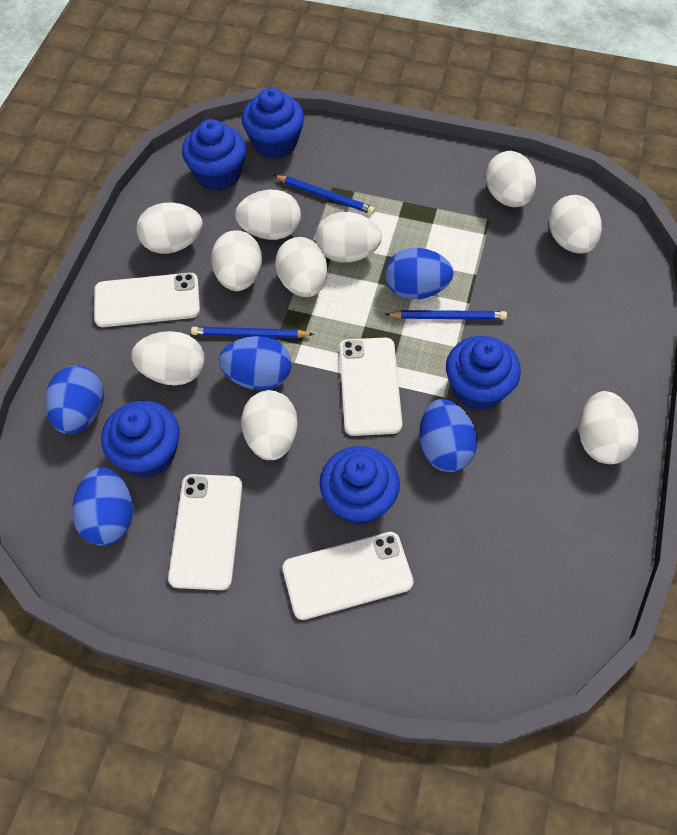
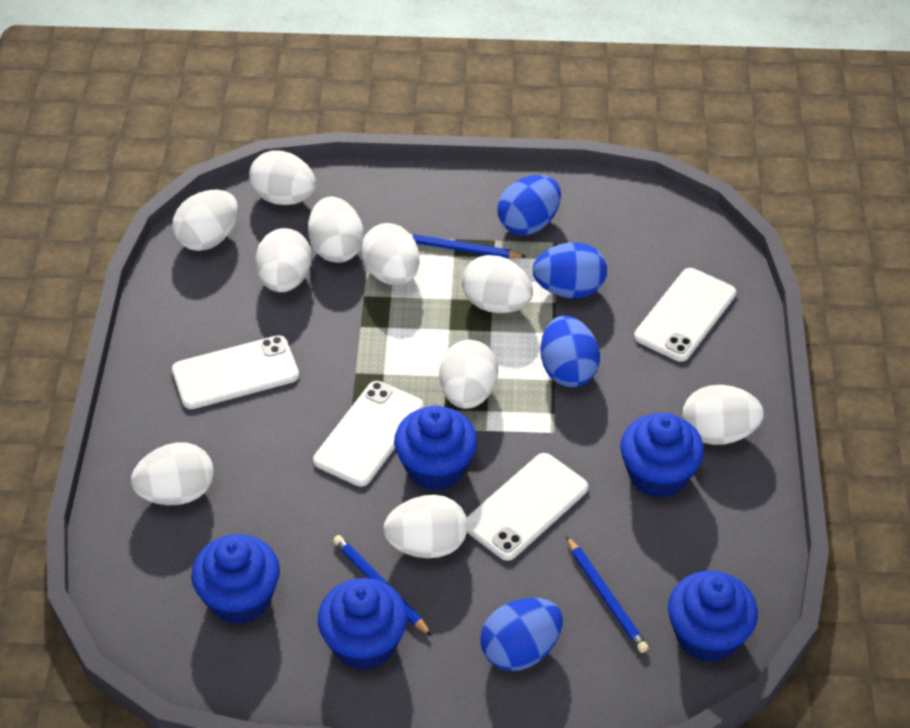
blue egg: 5 -> 4

